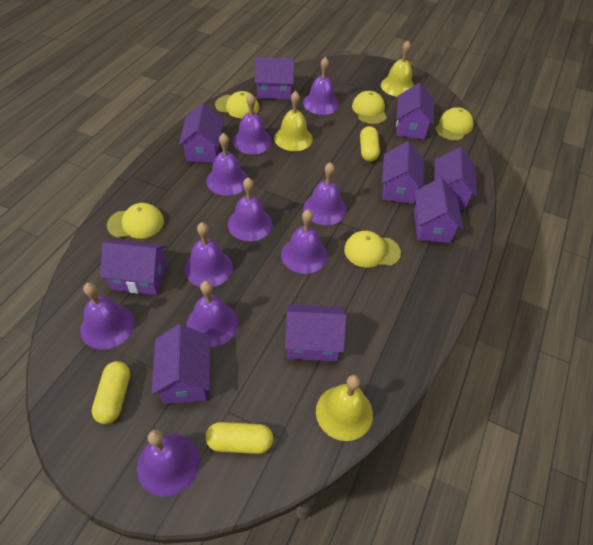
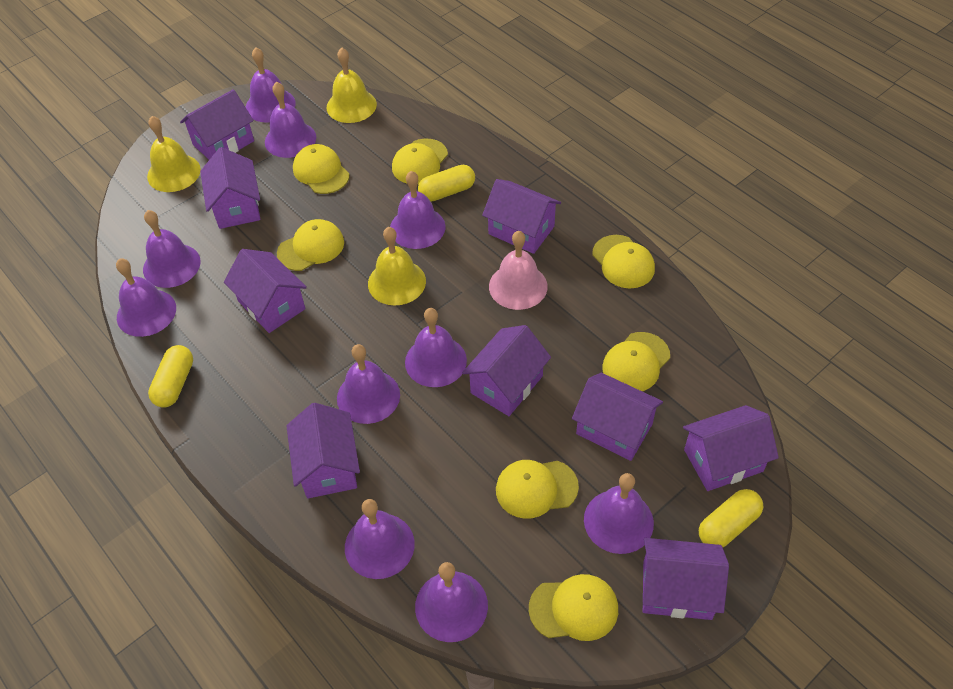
pink bell: 0 -> 1
yellow cap: 5 -> 7

